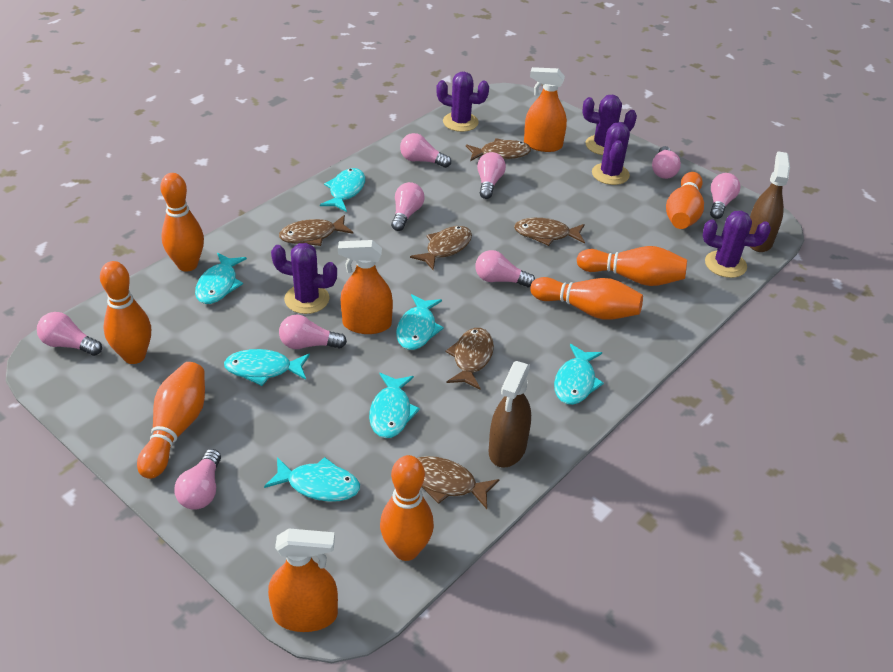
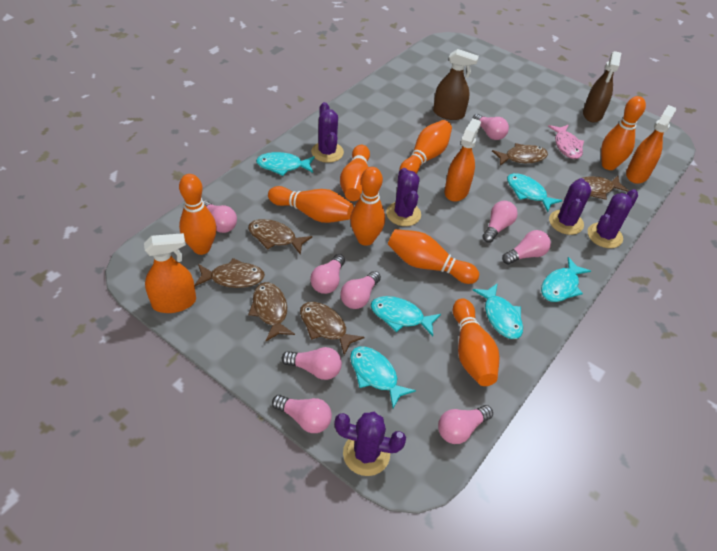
orange bowling pin: 7 -> 8
pink fish: 0 -> 1
turquoise fish: 7 -> 6

